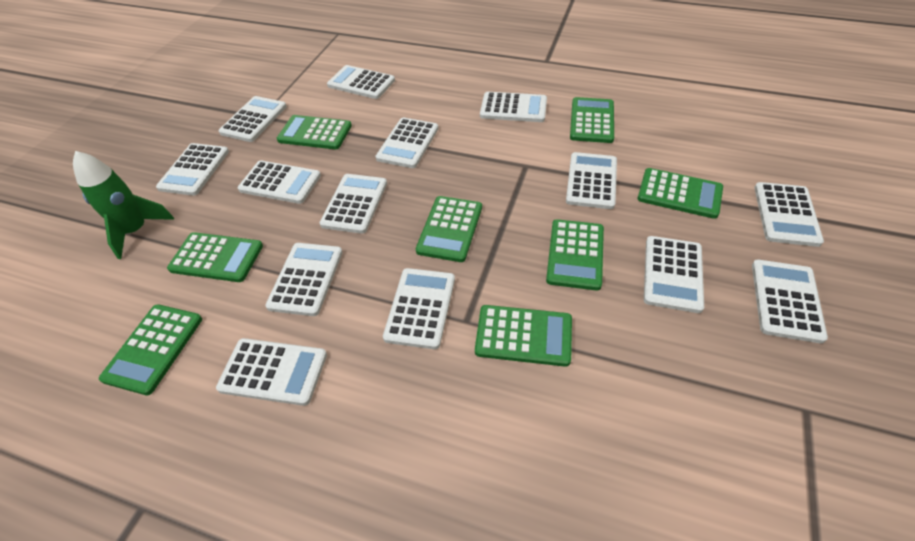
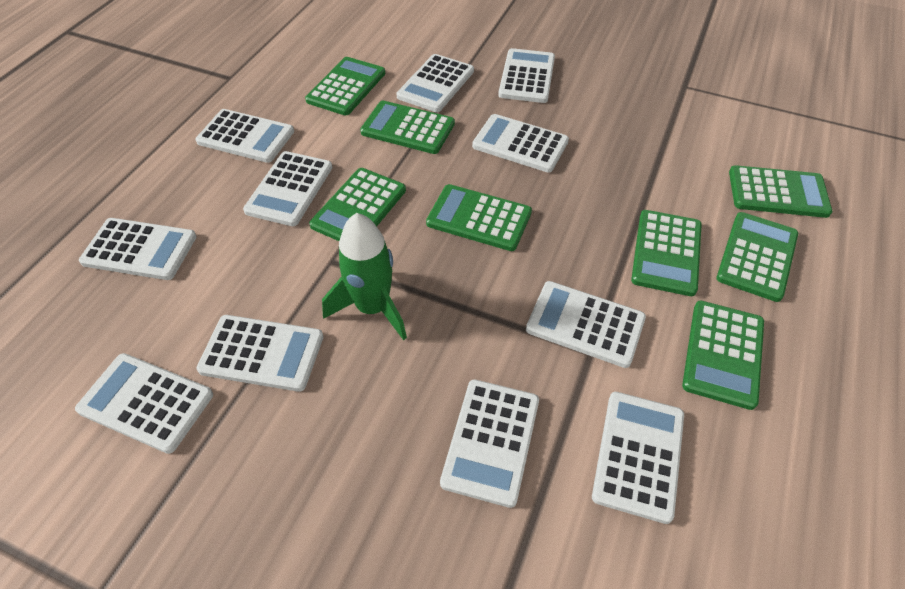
white calculator: 14 -> 11

